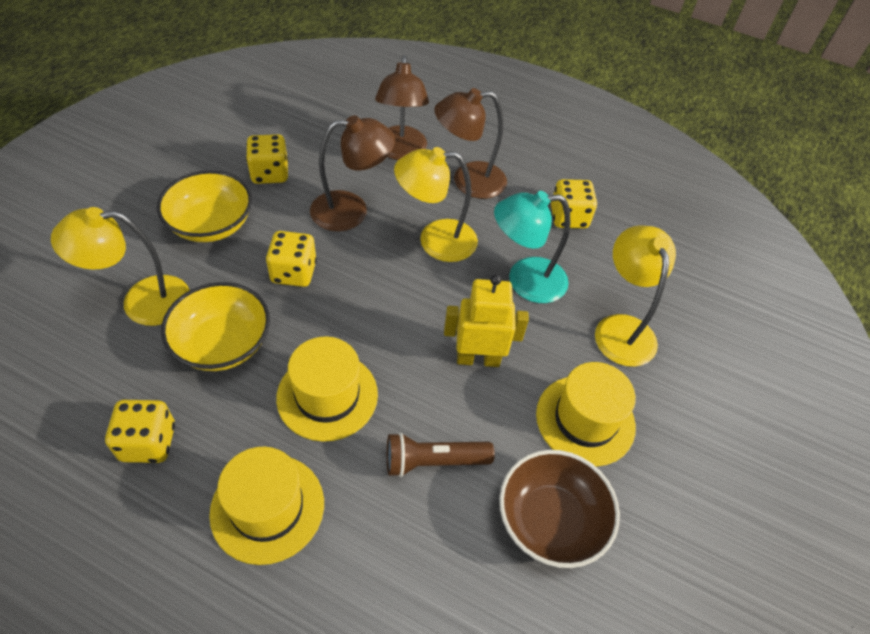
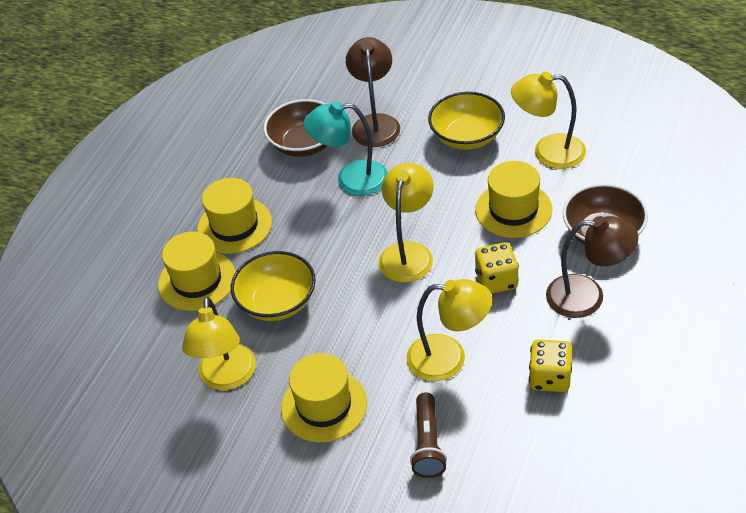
brown bowl: 1 -> 2
brown lamp: 3 -> 2
yellow dice: 4 -> 2
yellow hat: 3 -> 4
yellow lamp: 3 -> 4
yellow robot: 1 -> 0

